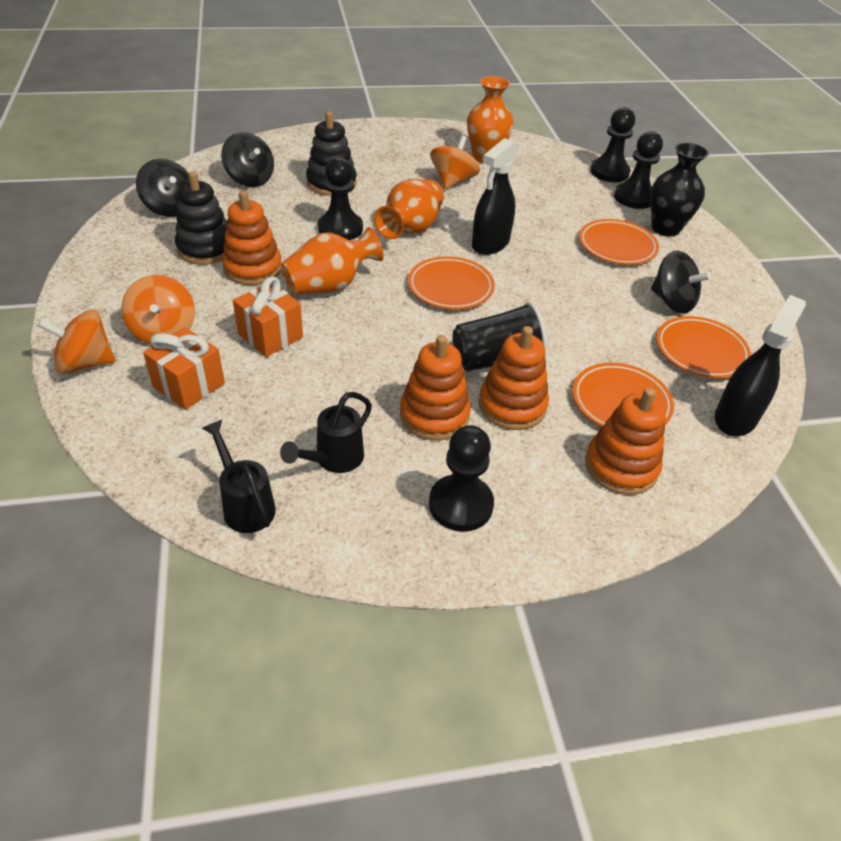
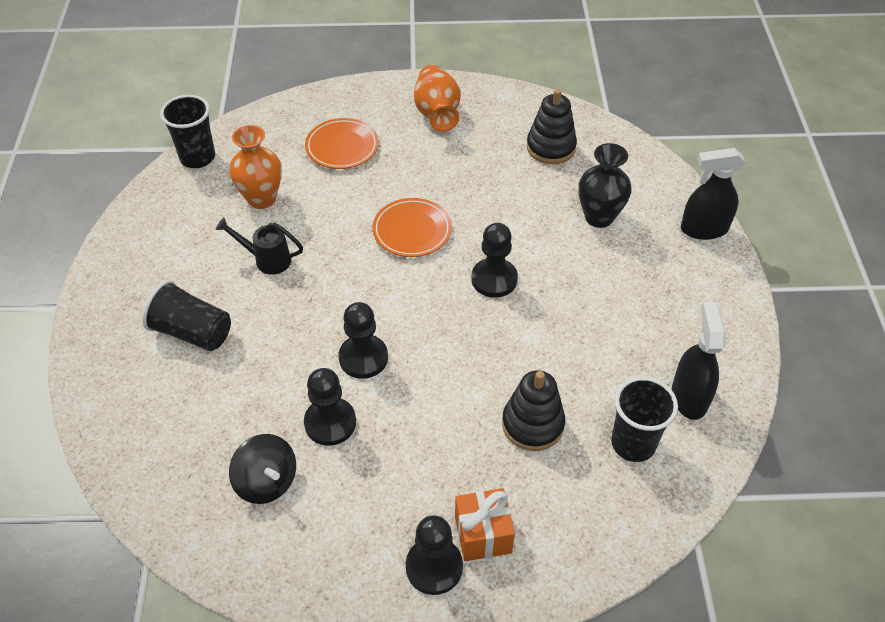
black cup: 1 -> 3
black spinning top: 3 -> 1
black watering can: 2 -> 1
orange gift: 2 -> 1
orange plate: 4 -> 2
orange spinning top: 3 -> 0
orange stacking toy: 4 -> 0
orange vase: 3 -> 2

